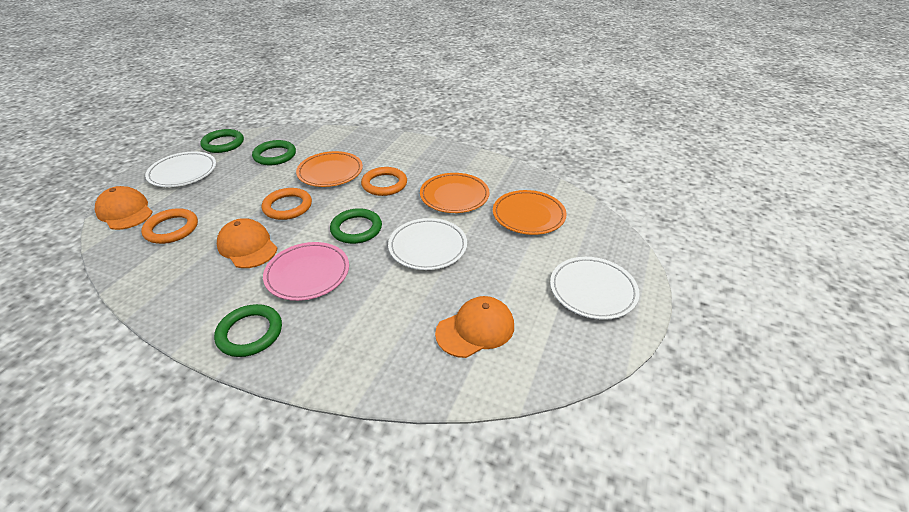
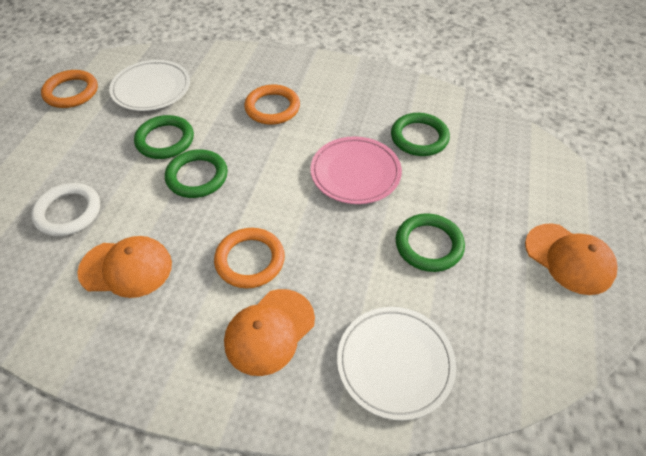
orange plate: 3 -> 0
white plate: 3 -> 2
white ring: 0 -> 1

